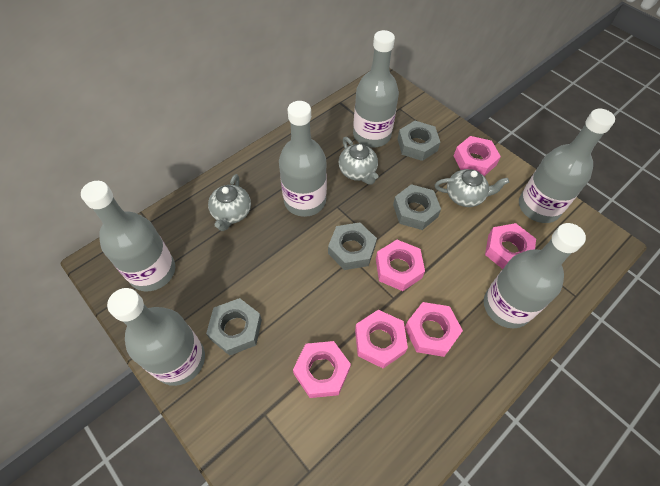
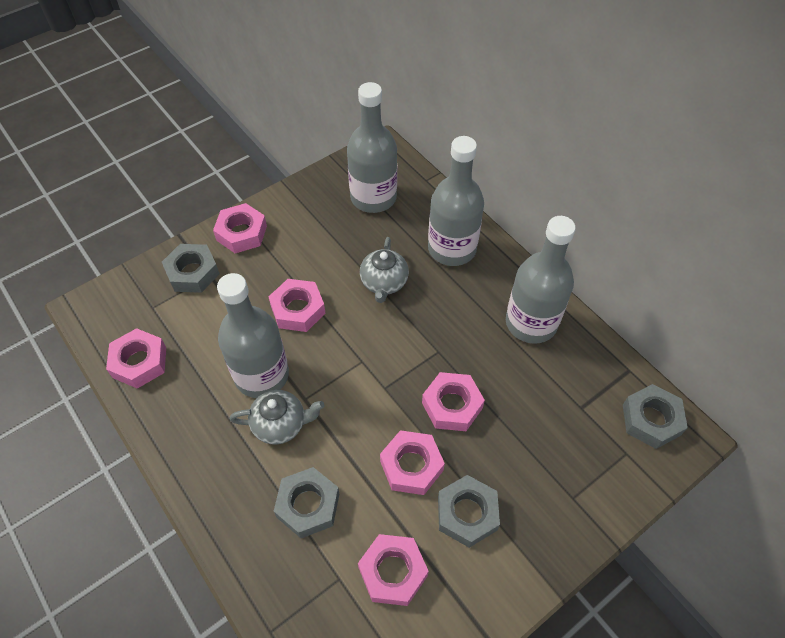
grey bottle: 6 -> 4
grey teapot: 3 -> 2

